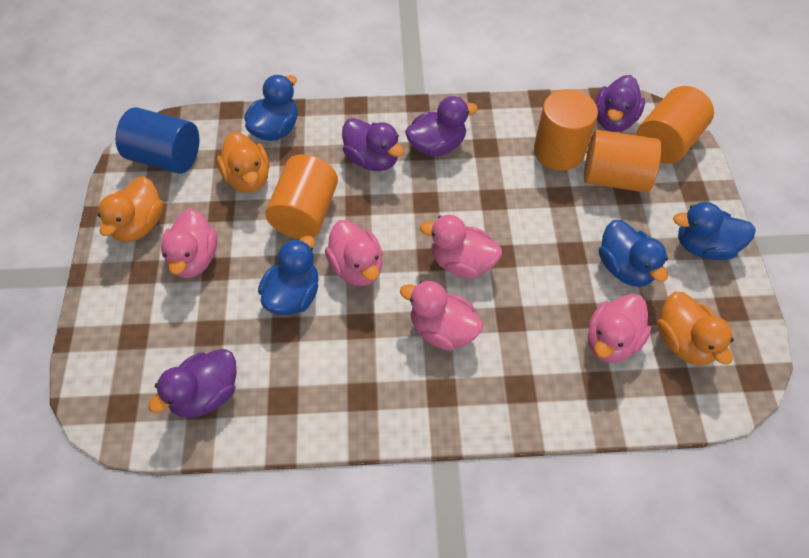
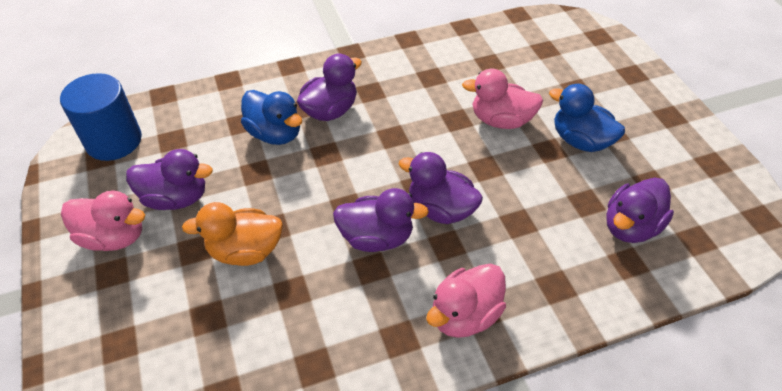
blue duck: 4 -> 2
orange cylinder: 4 -> 0
orange duck: 3 -> 1
pink duck: 5 -> 3
purple duck: 4 -> 5

